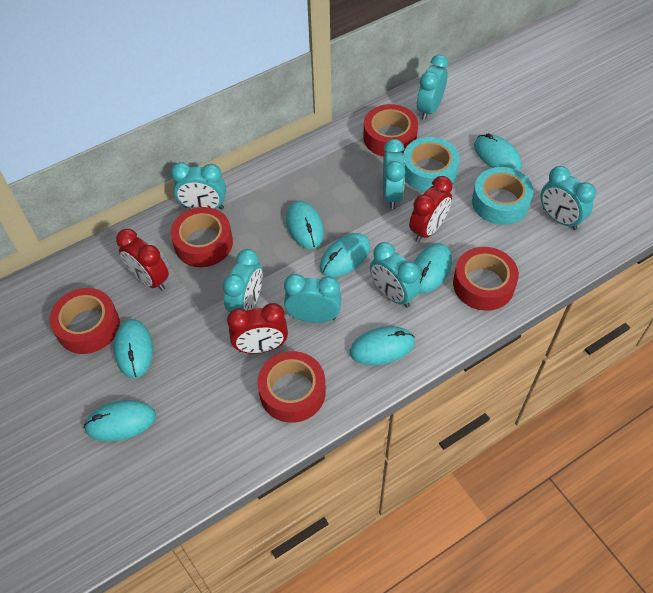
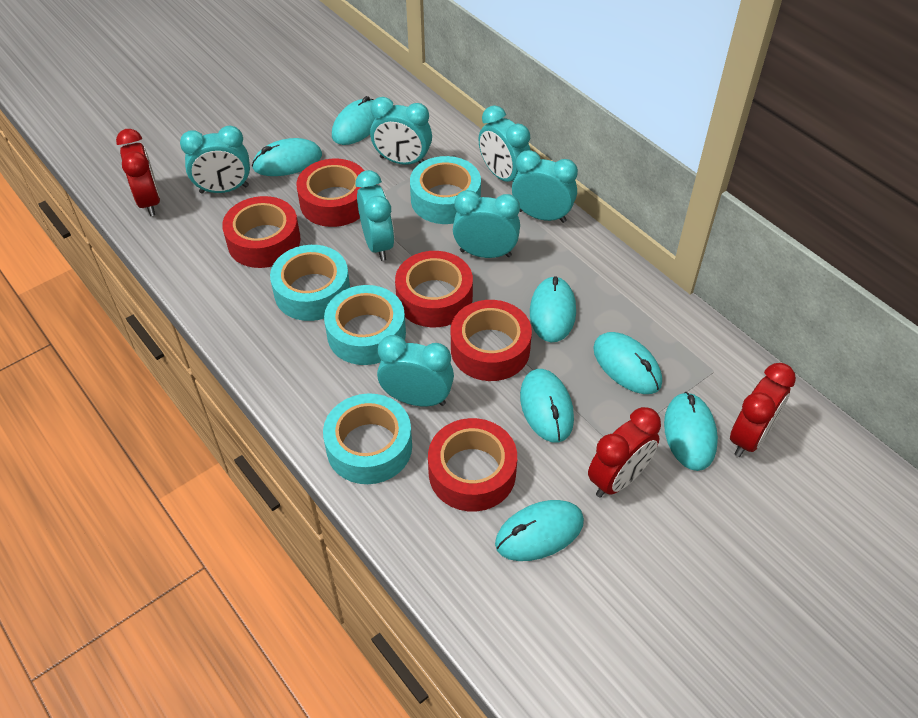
turquoise tape: 2 -> 4

